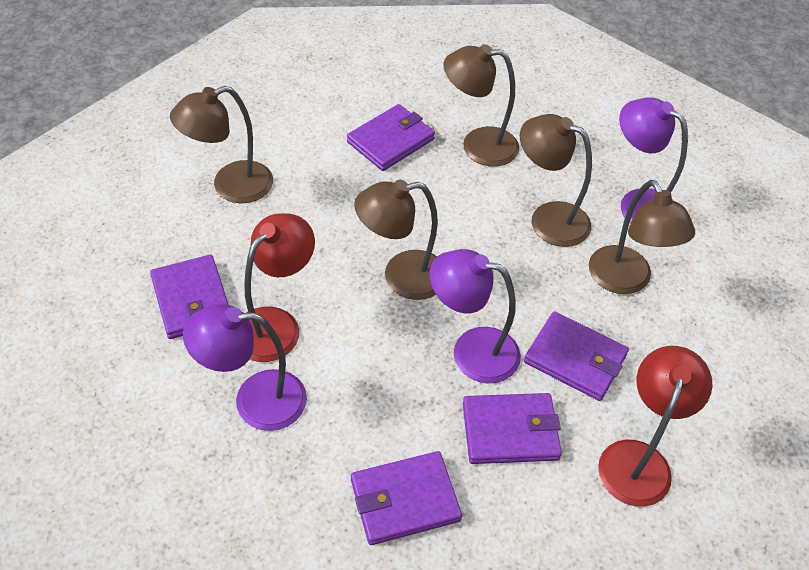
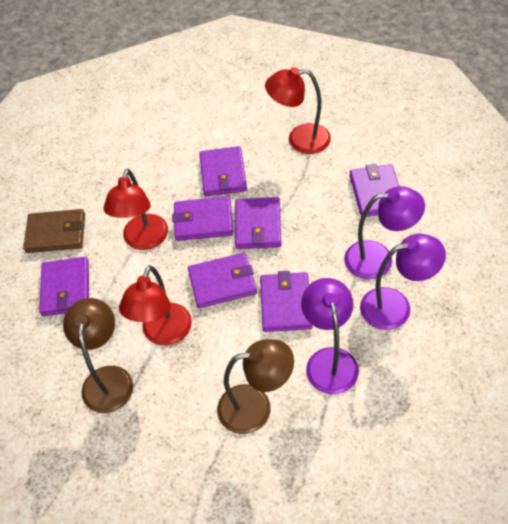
brown lamp: 5 -> 2
brown wallet: 0 -> 1
purple wallet: 5 -> 7
red lamp: 2 -> 3

